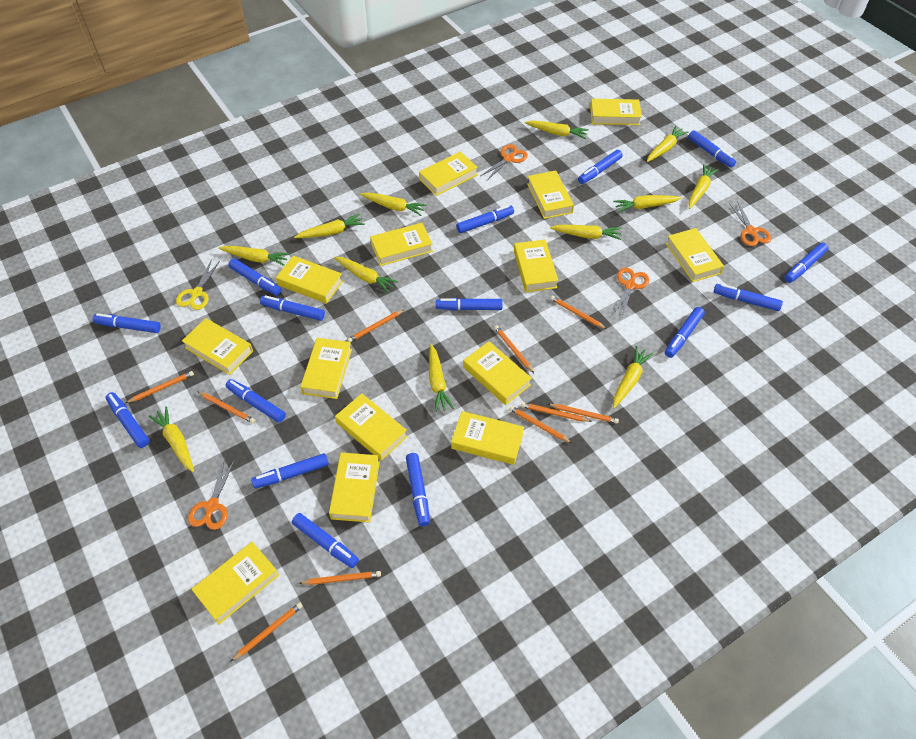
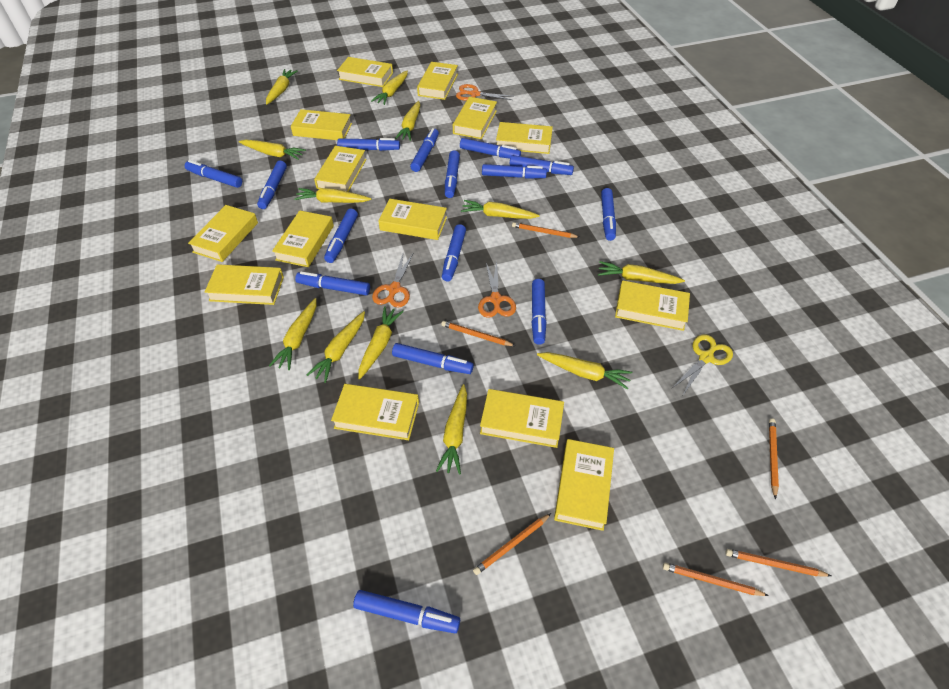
orange pencil: 10 -> 6
orange scissors: 4 -> 3

